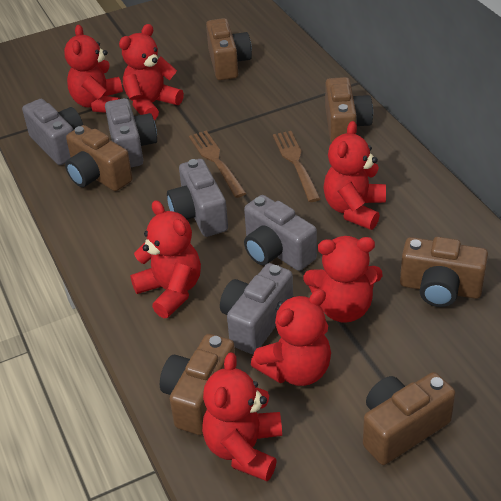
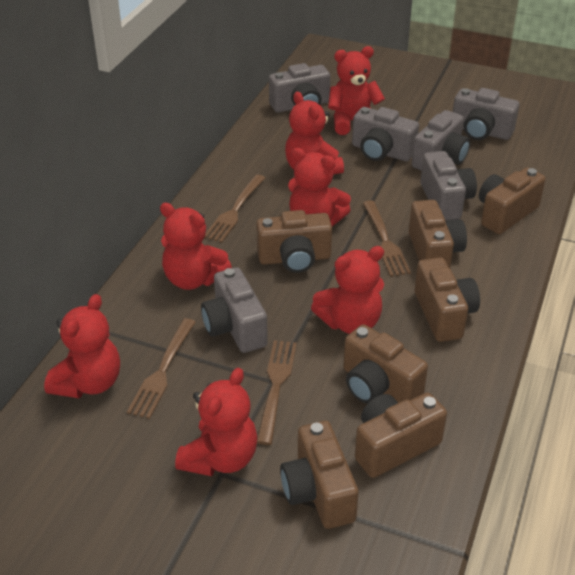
brown camera: 6 -> 7
brown fork: 2 -> 4
grey camera: 5 -> 6

